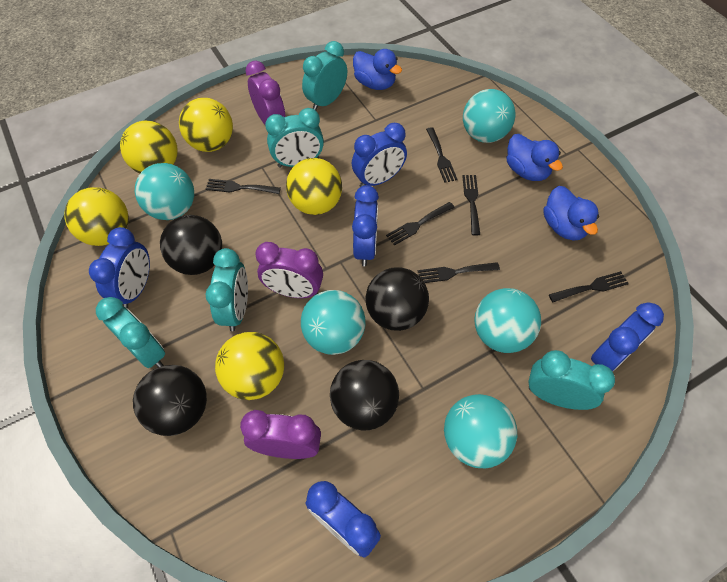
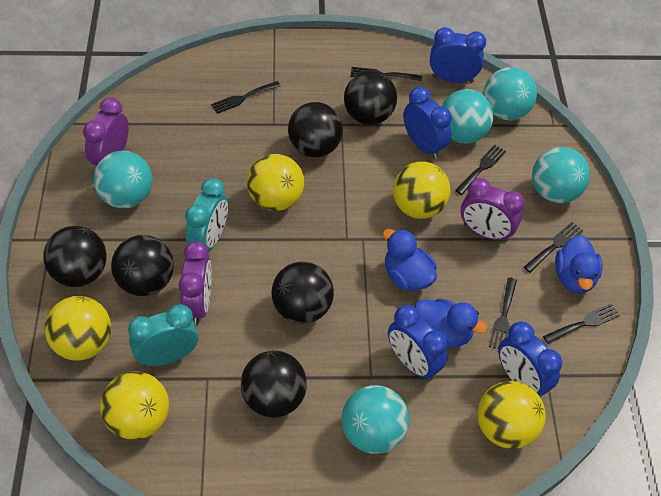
black ball: 4 -> 6
blue clock: 5 -> 4
turquoise clock: 5 -> 2

